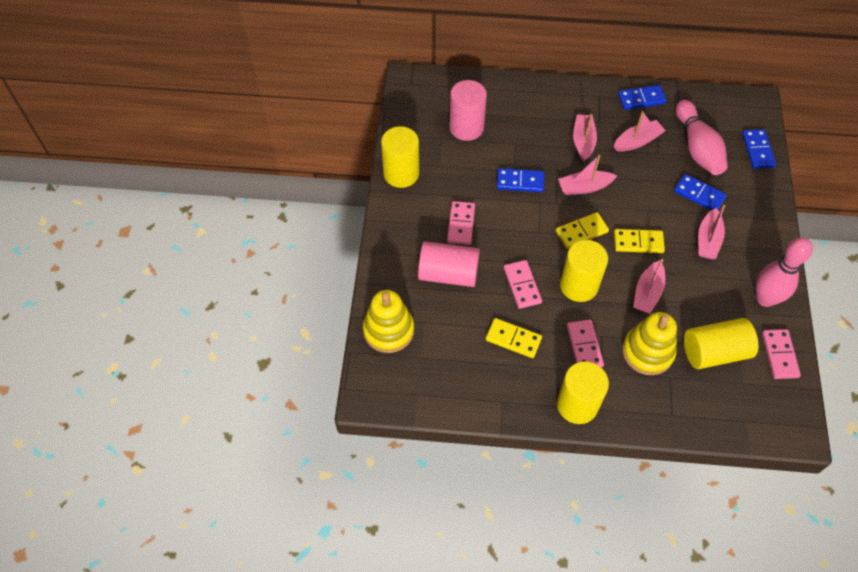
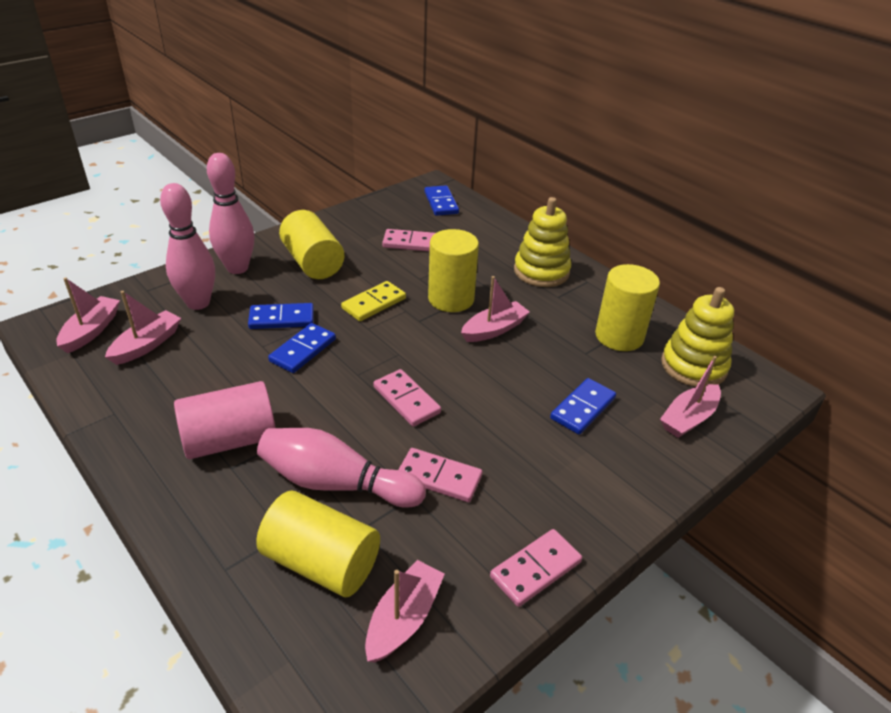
pink bowling pin: 2 -> 3
pink cylinder: 2 -> 1
yellow domino: 3 -> 1

